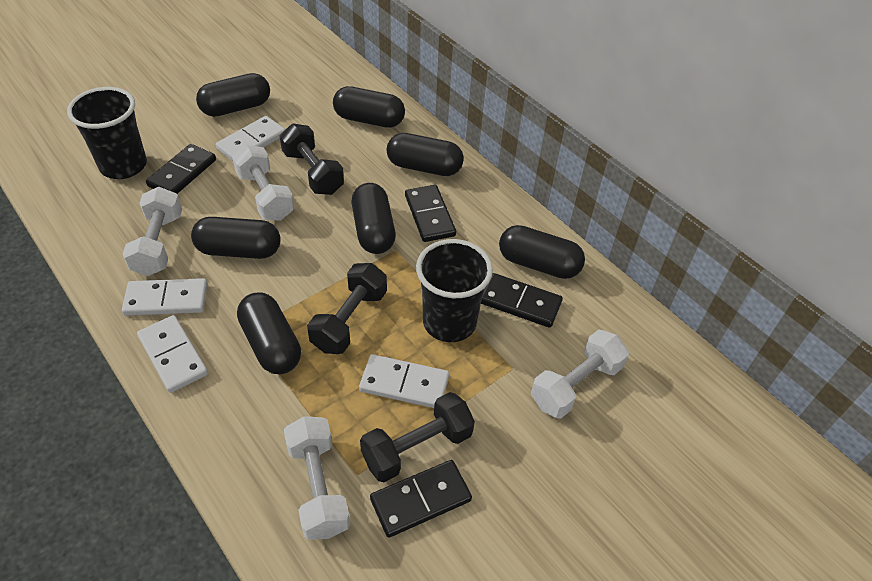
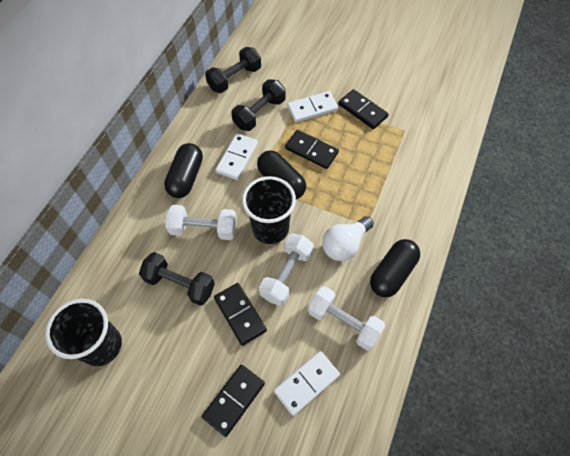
black capsule: 7 -> 3
white domino: 4 -> 3
white dumbbell: 4 -> 3
white light bulb: 0 -> 1

